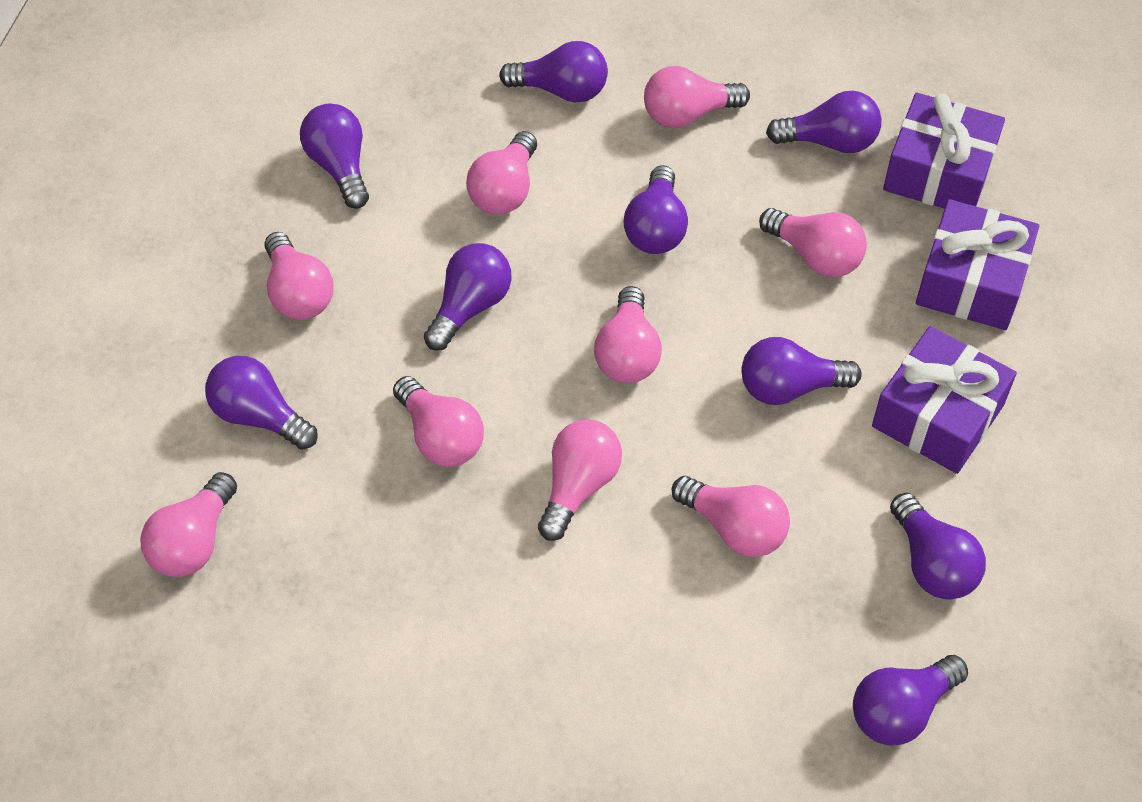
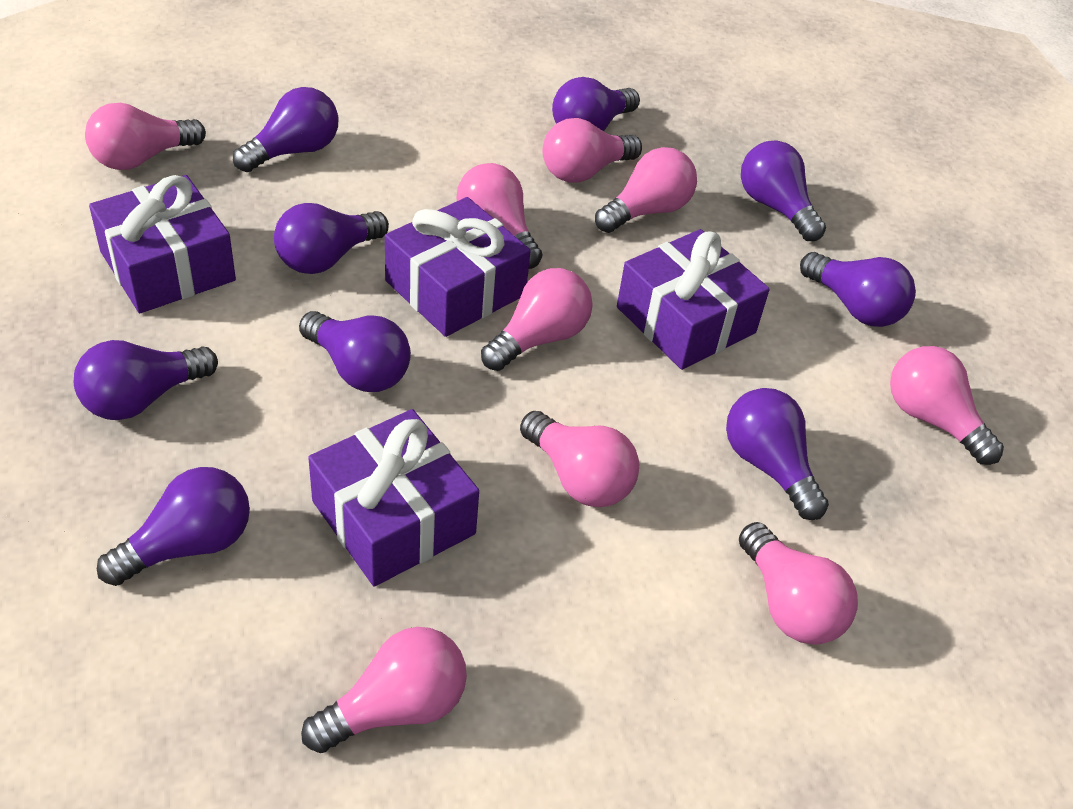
purple gift: 3 -> 4

